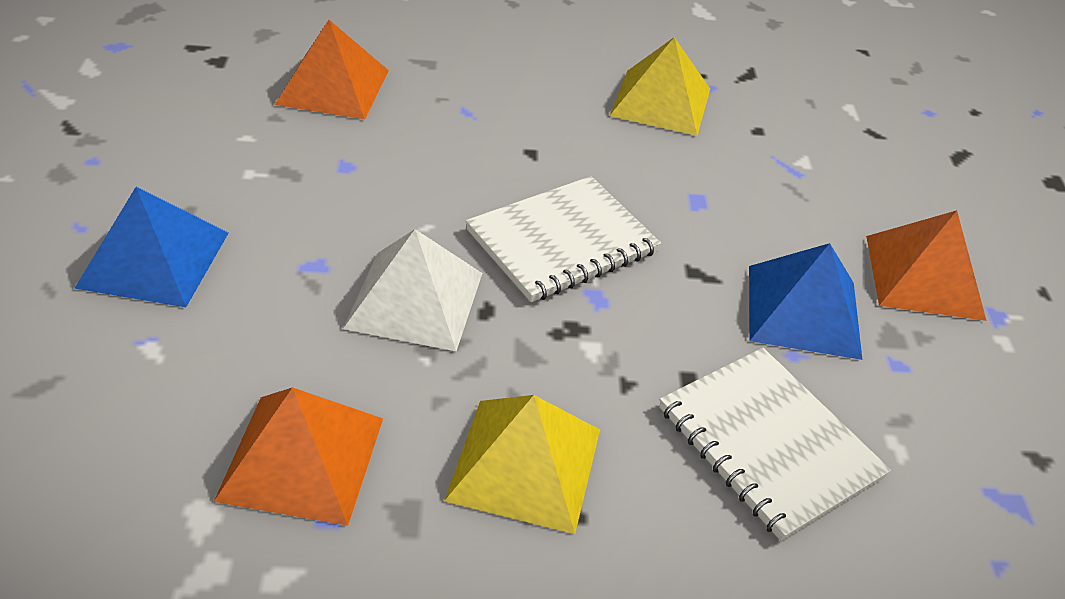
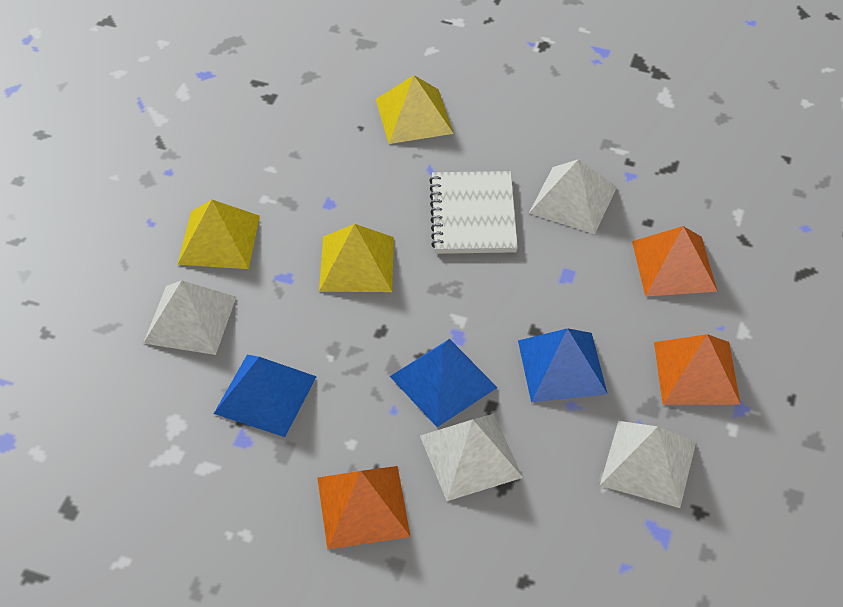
blue pyramid: 2 -> 3
white notebook: 2 -> 1
white pyramid: 1 -> 4
yellow pyramid: 2 -> 3

